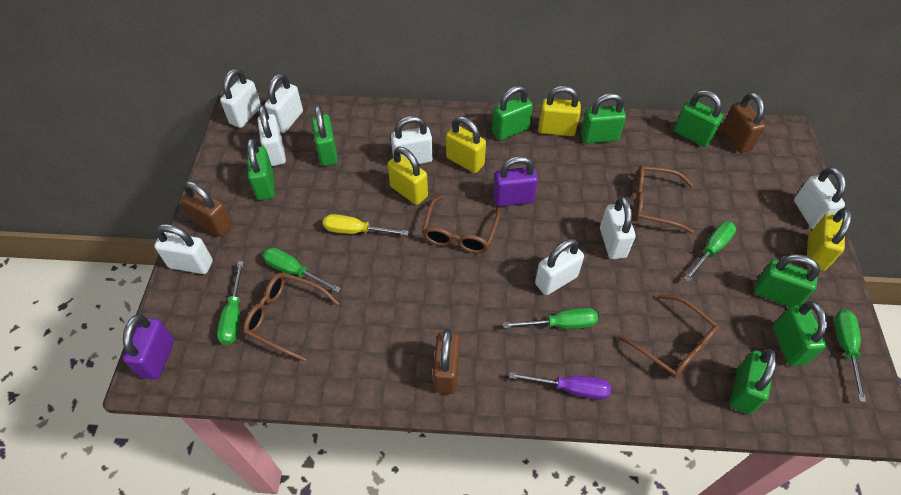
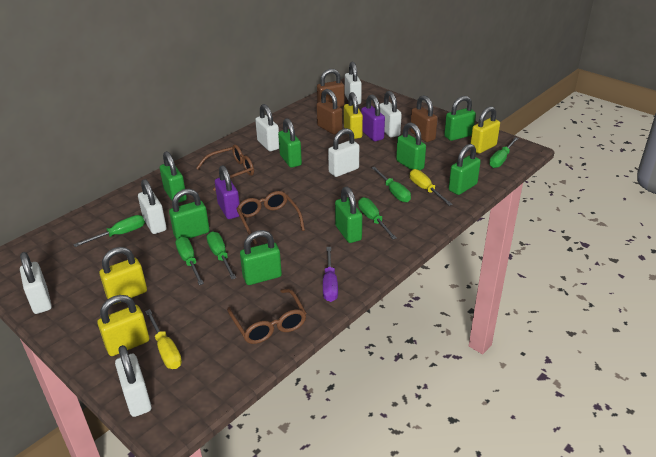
brown glasses: 4 -> 3
green screwdriver: 5 -> 6
white padlock: 8 -> 7
yellow screwdriver: 1 -> 2

